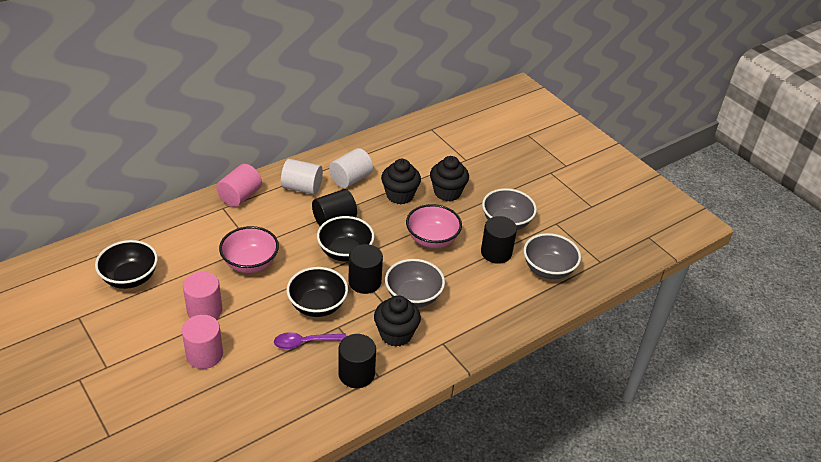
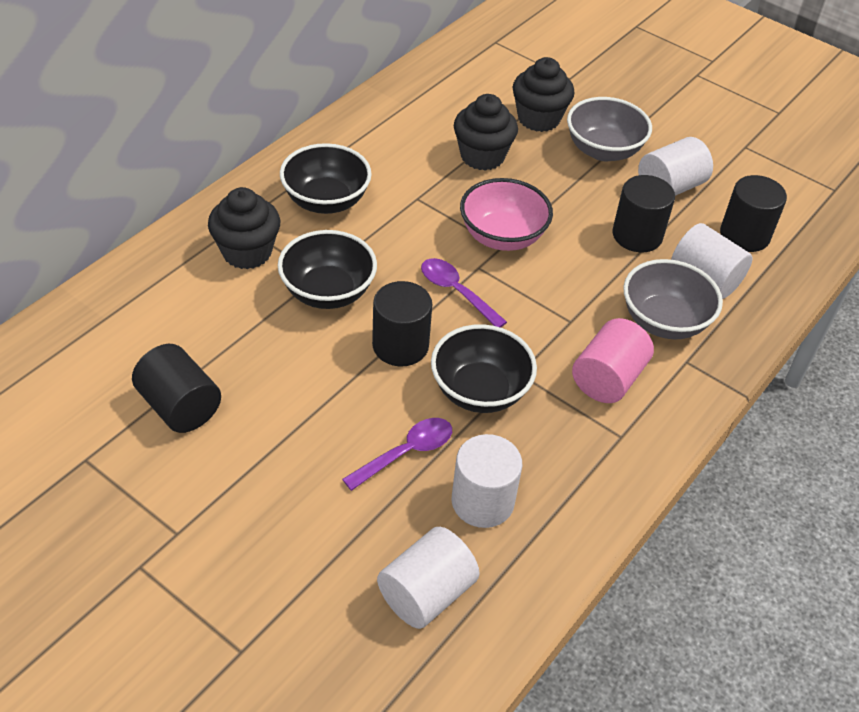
grey bowl: 3 -> 2
pink bowl: 2 -> 1
pink cylinder: 3 -> 1
purple spoon: 1 -> 2
white cylinder: 2 -> 4

